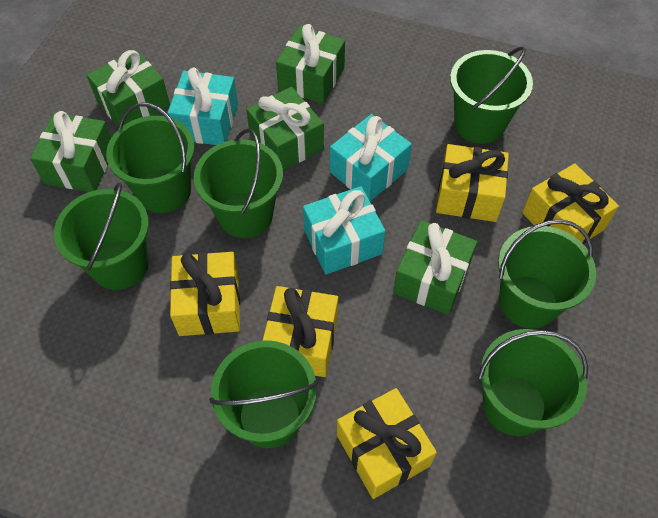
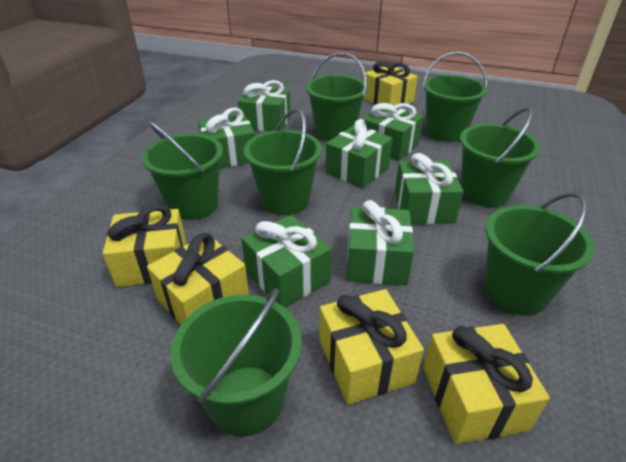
green gift: 5 -> 7
turquoise gift: 3 -> 0

